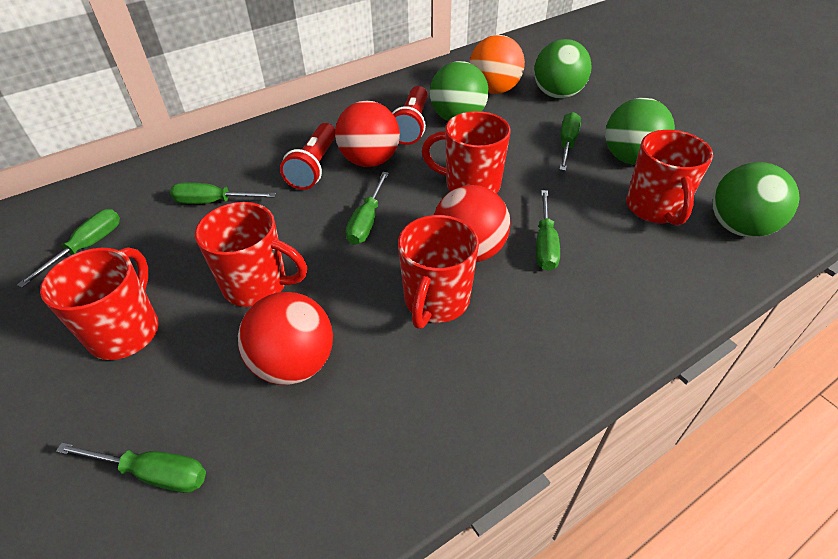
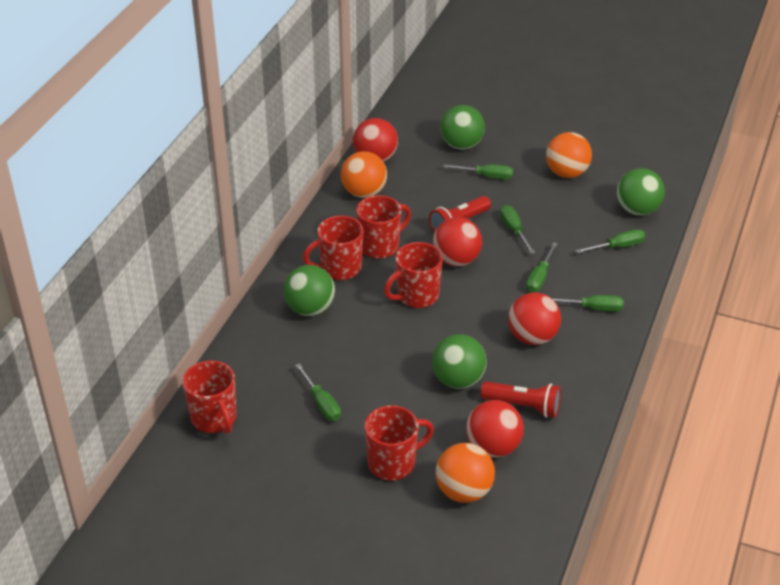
orange ball: 1 -> 3
red ball: 3 -> 4

